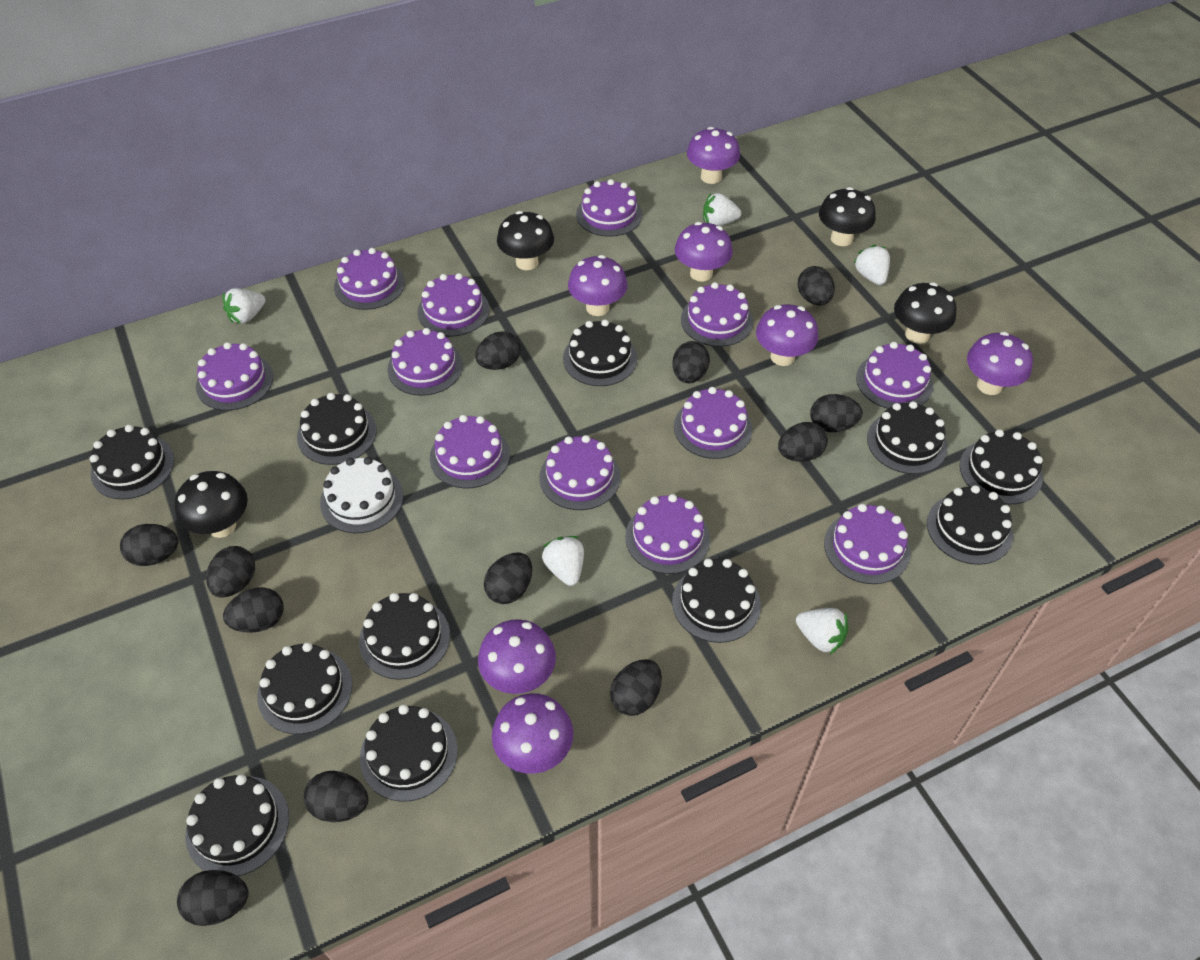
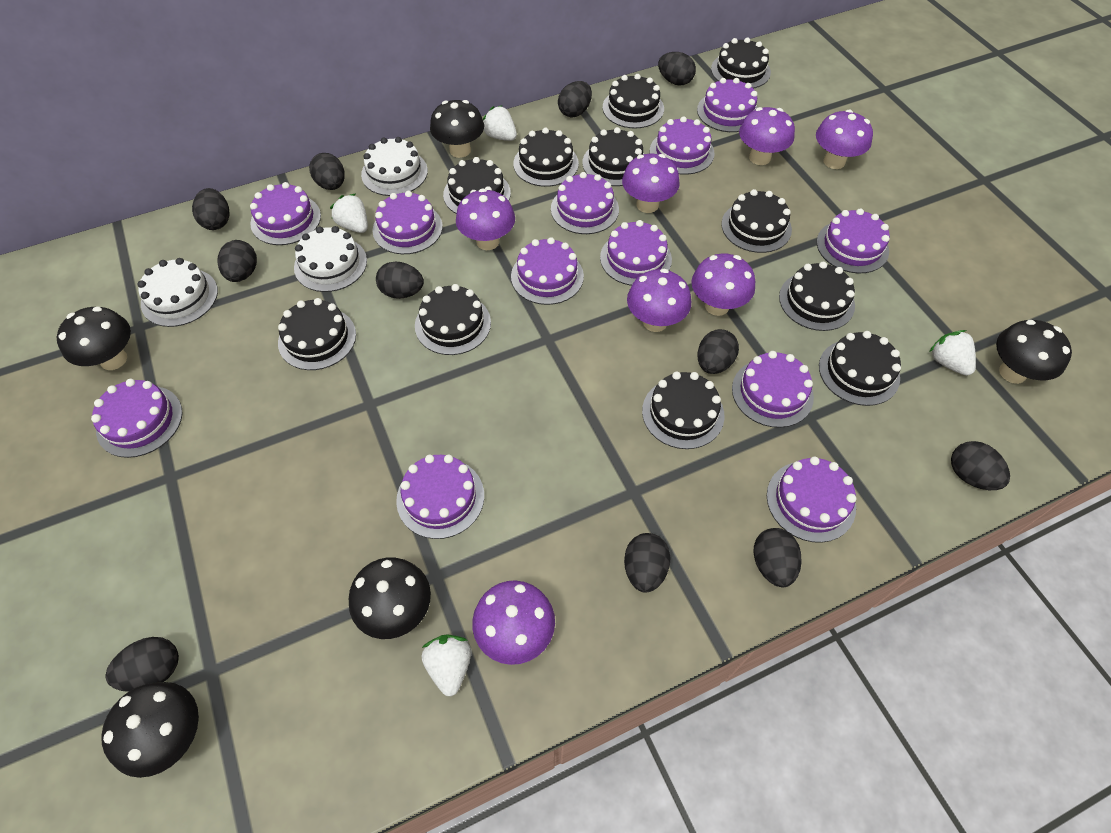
black egg: 12 -> 11
black mushroom: 4 -> 5
white cake: 1 -> 3
white strawberry: 5 -> 4

